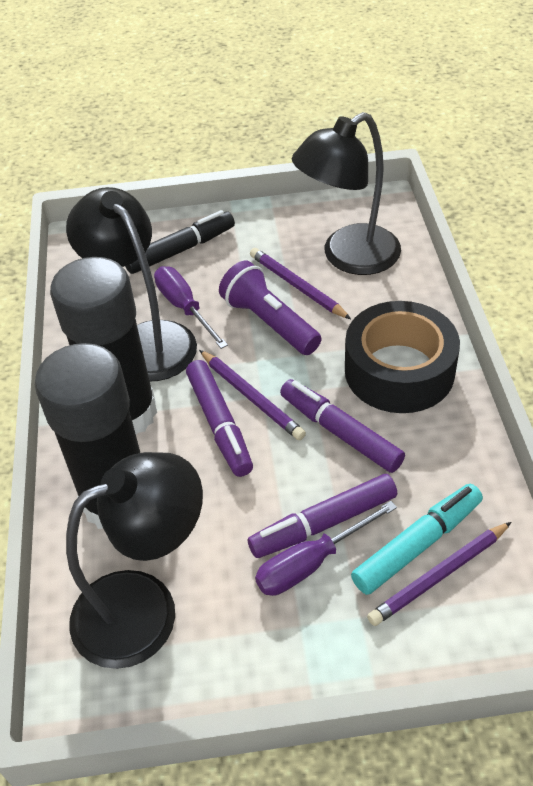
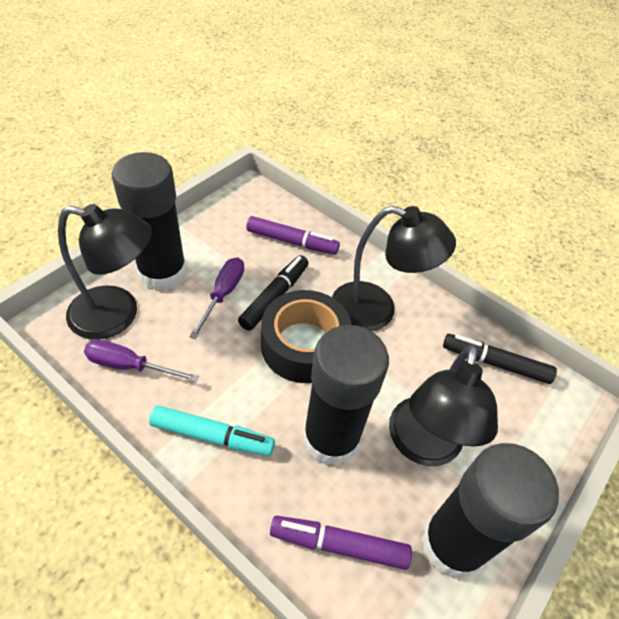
black glue stick: 2 -> 3
black marker: 1 -> 2
purple flashlight: 1 -> 0
purple marker: 3 -> 2
purple pencil: 3 -> 0

